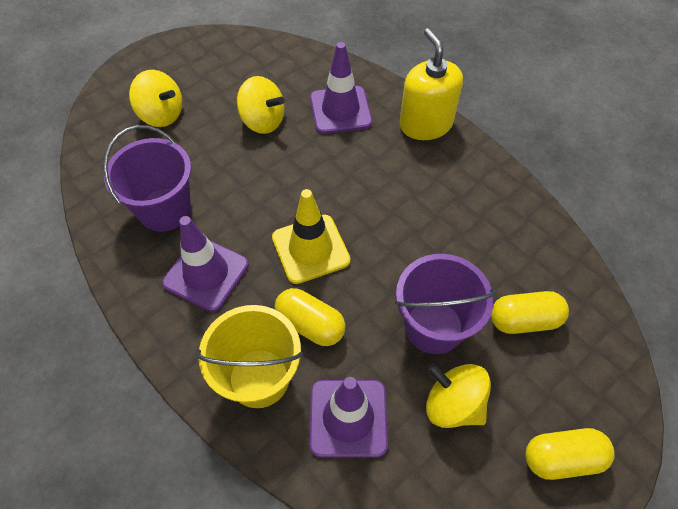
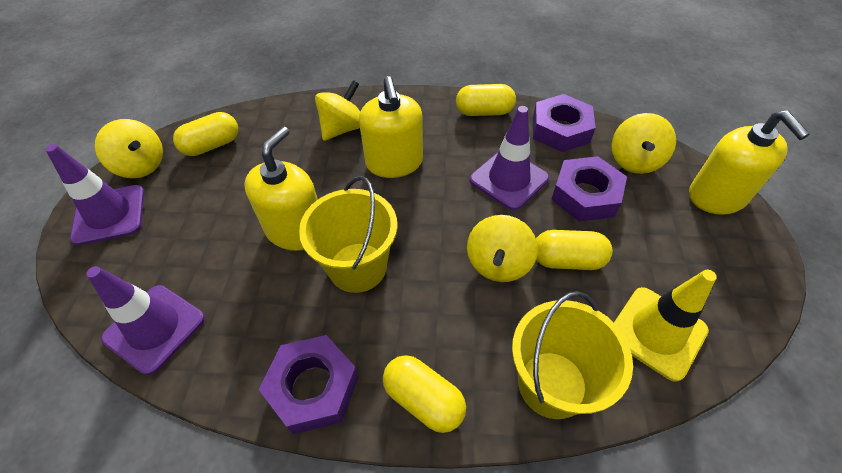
purple bucket: 2 -> 0
purple nut: 0 -> 3
yellow bucket: 1 -> 2
yellow capsule: 3 -> 4
yellow soap dispenser: 1 -> 3
yellow spinning top: 3 -> 4

